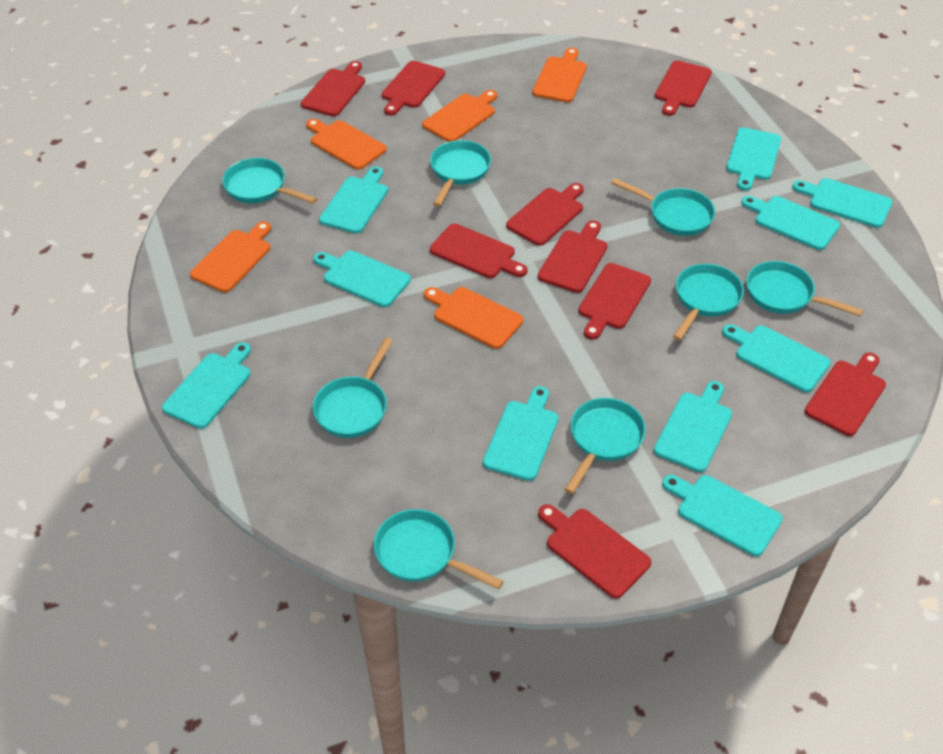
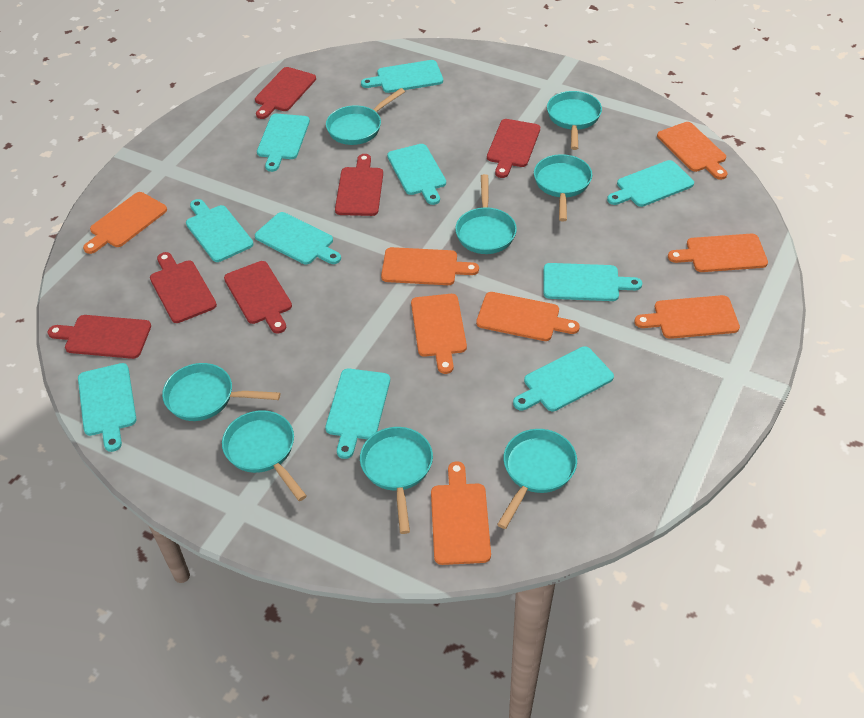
orange cutting board: 5 -> 8
red cutting board: 9 -> 6

